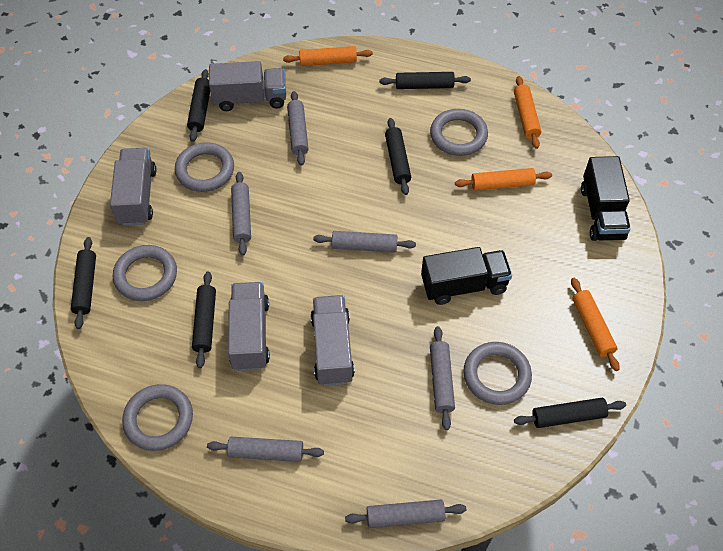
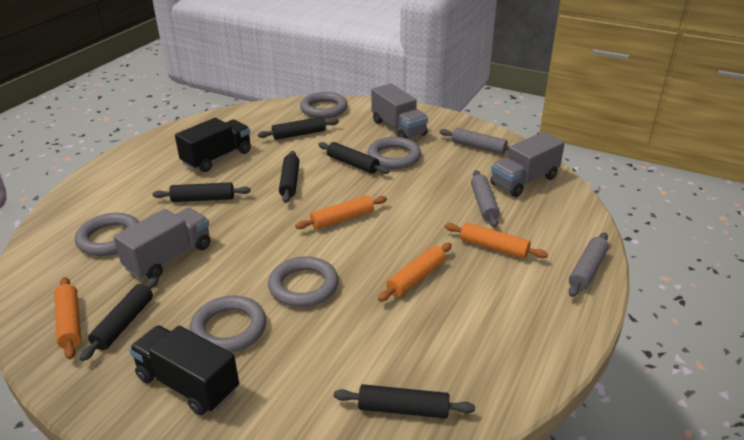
grey rolling pin: 6 -> 3
grey truck: 4 -> 3

